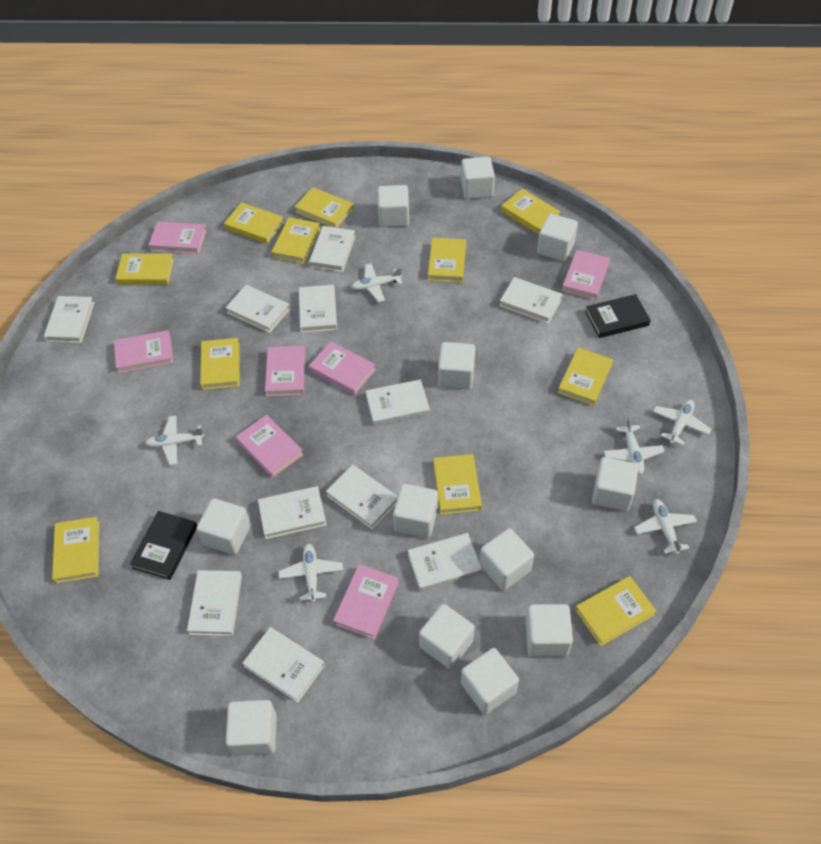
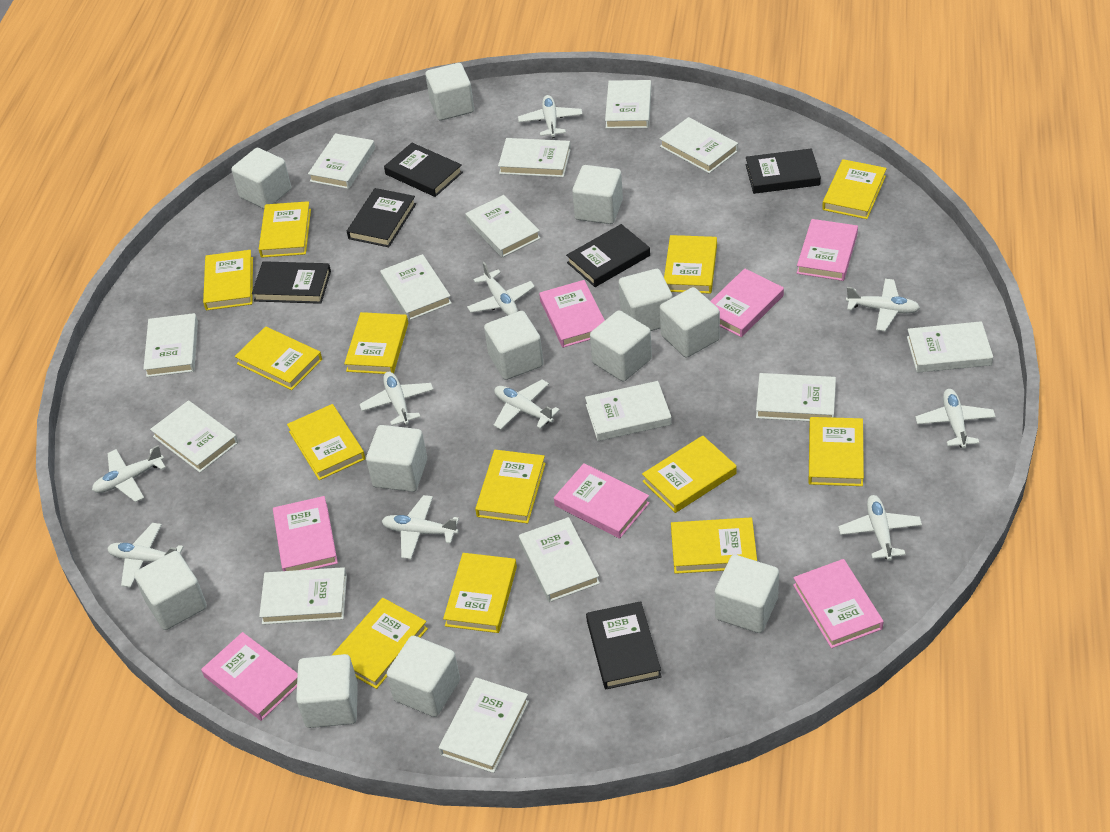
black book: 2 -> 6
white book: 11 -> 14
white plane: 6 -> 10
yellow book: 11 -> 13

